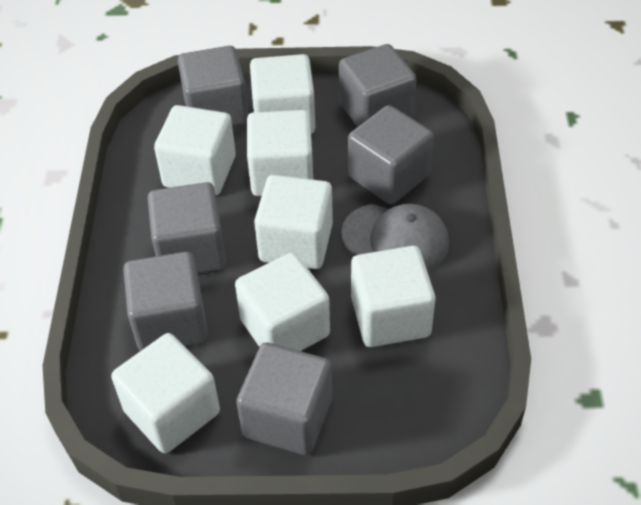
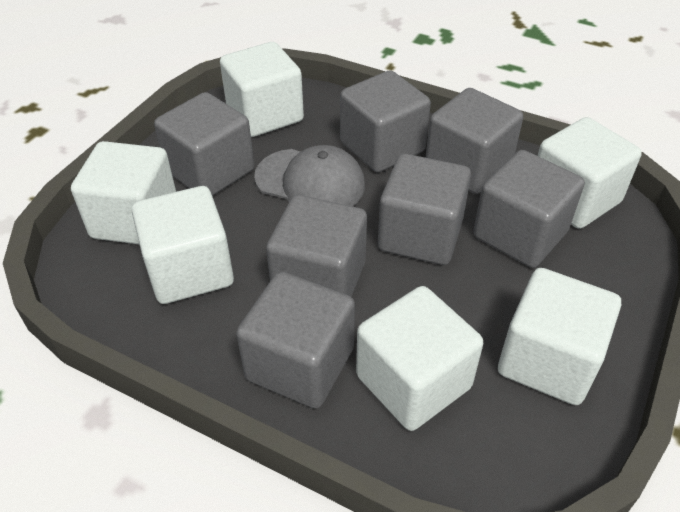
grey cube: 6 -> 7
white cube: 7 -> 6

